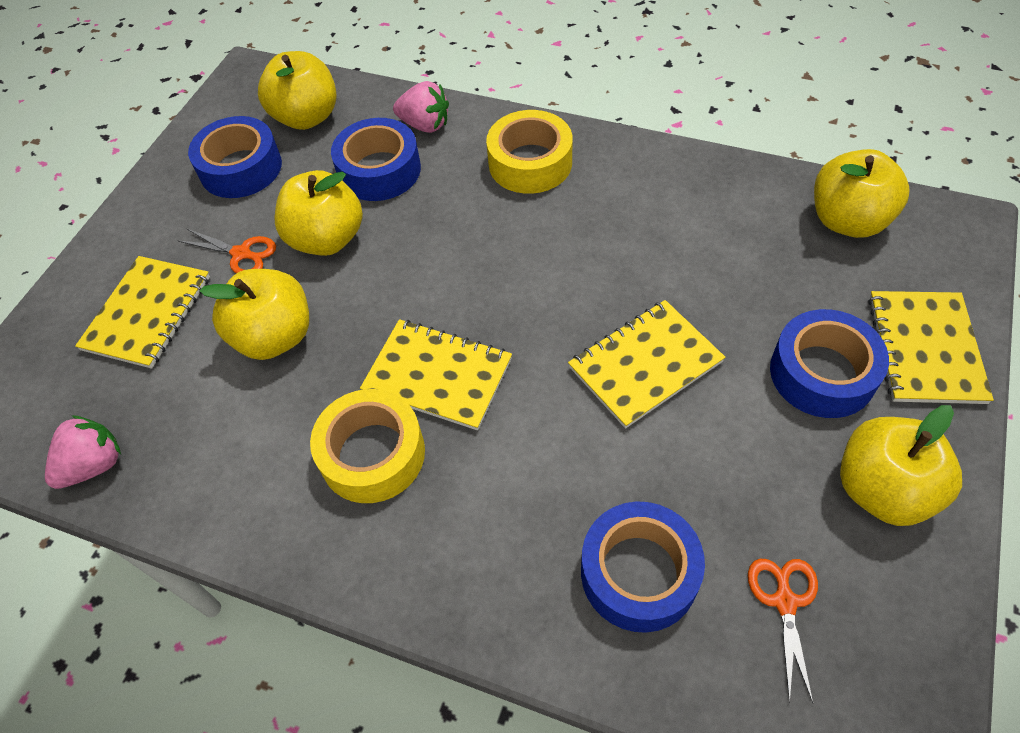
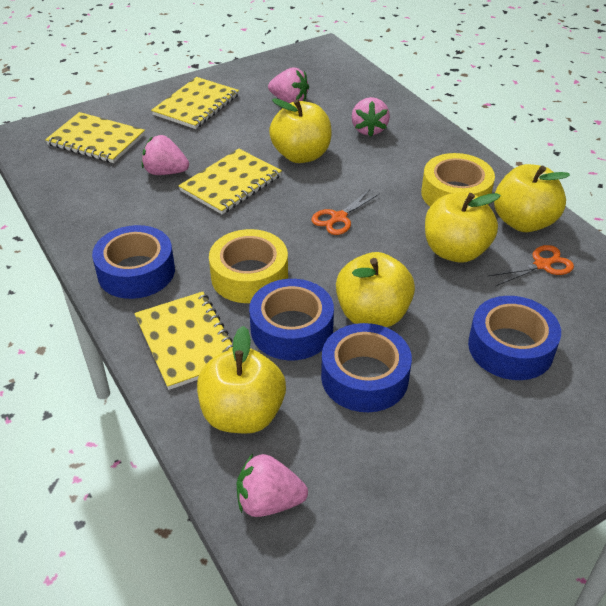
pink strawberry: 2 -> 4

